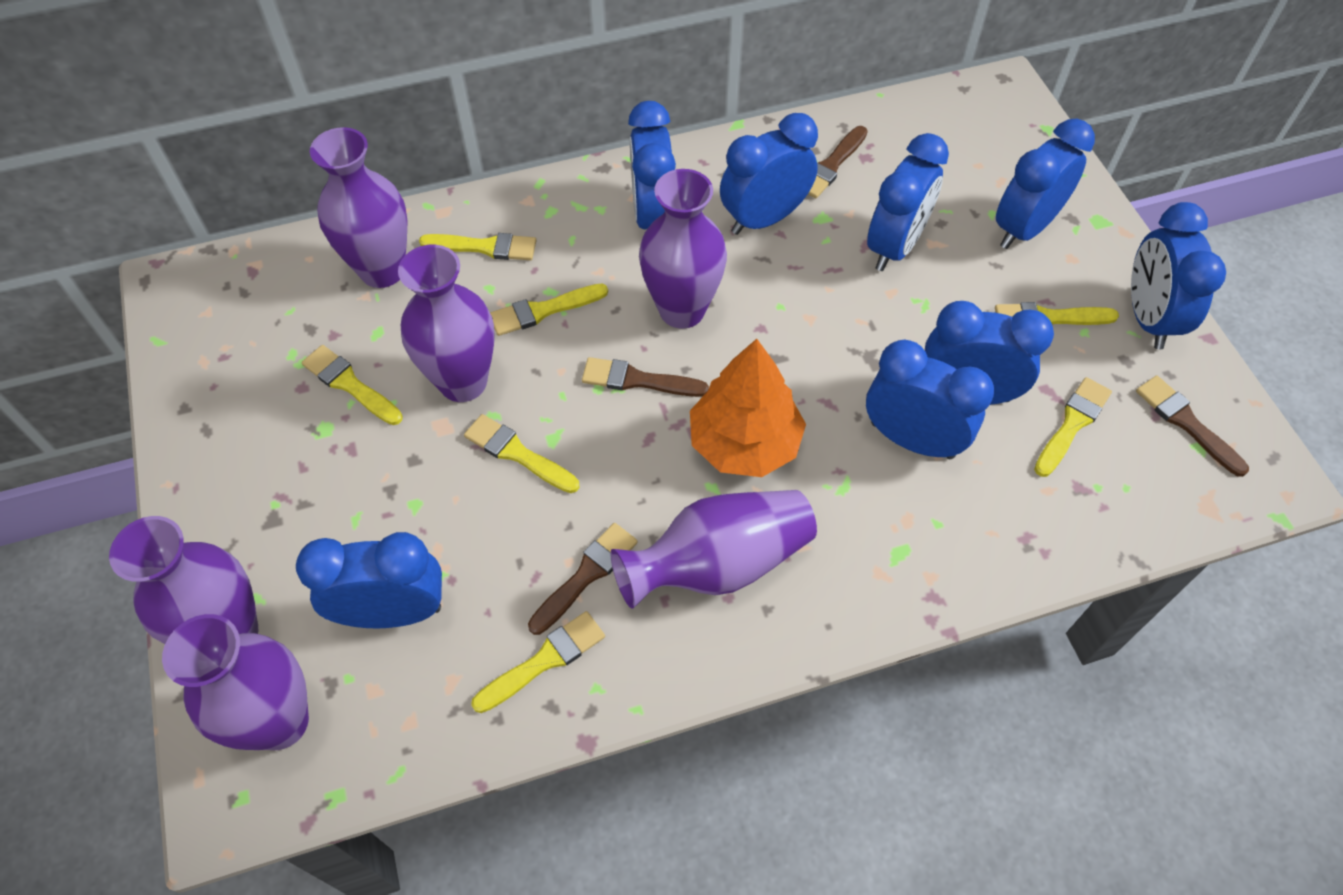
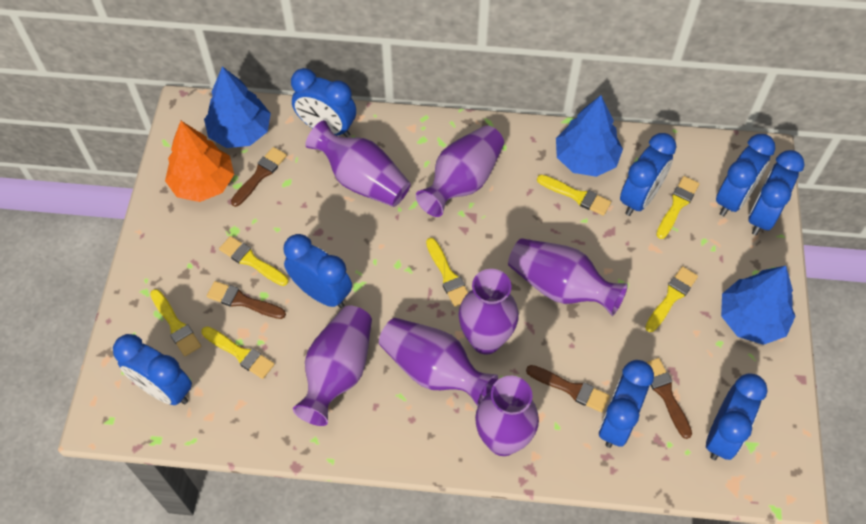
blue tree: 0 -> 3
purple vase: 6 -> 7

